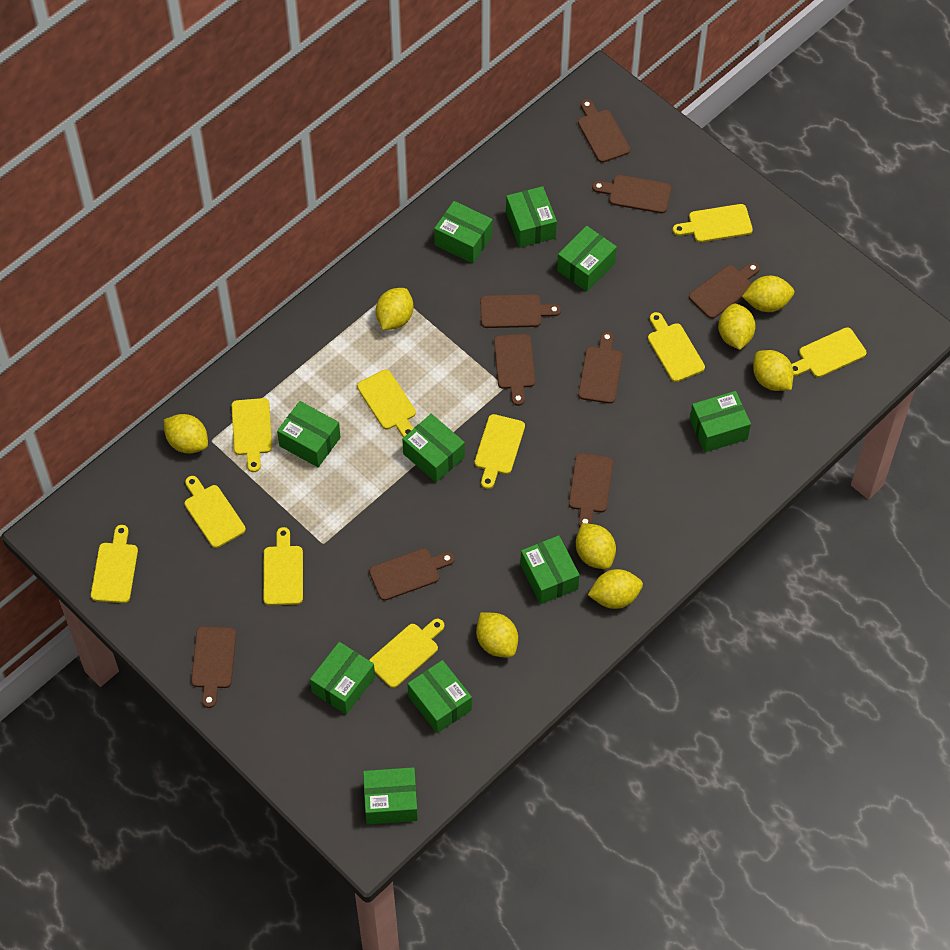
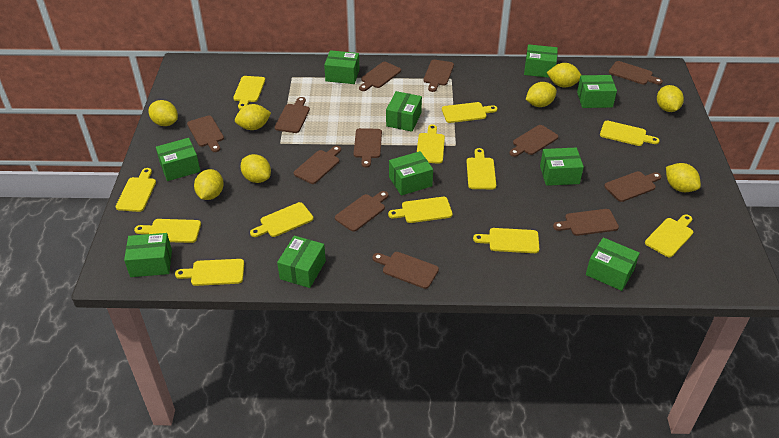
brown cutting board: 9 -> 12
yellow cutting board: 10 -> 12

